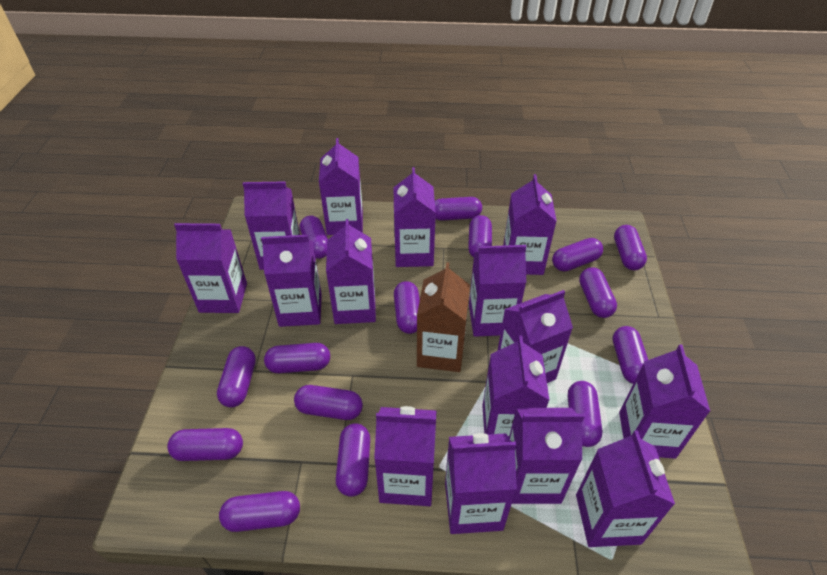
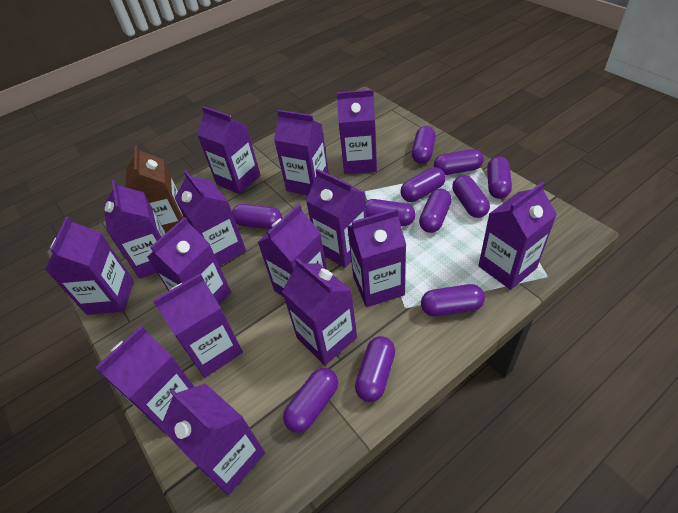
purple capsule: 15 -> 11

